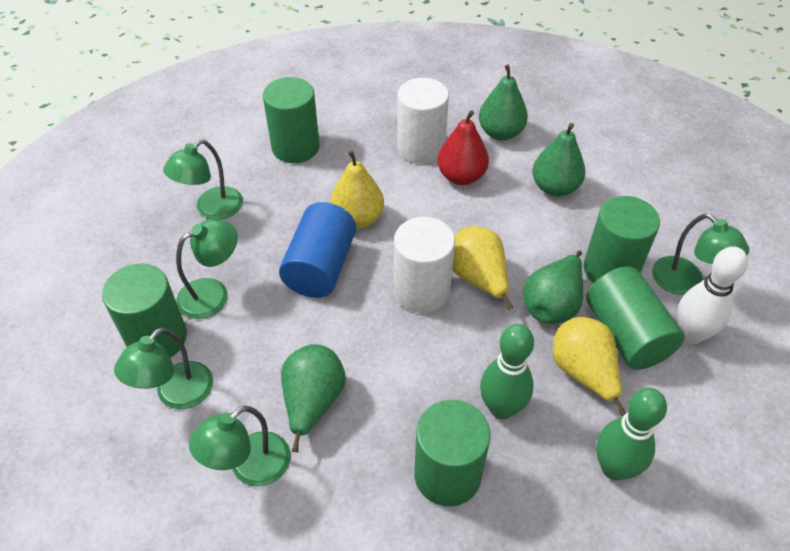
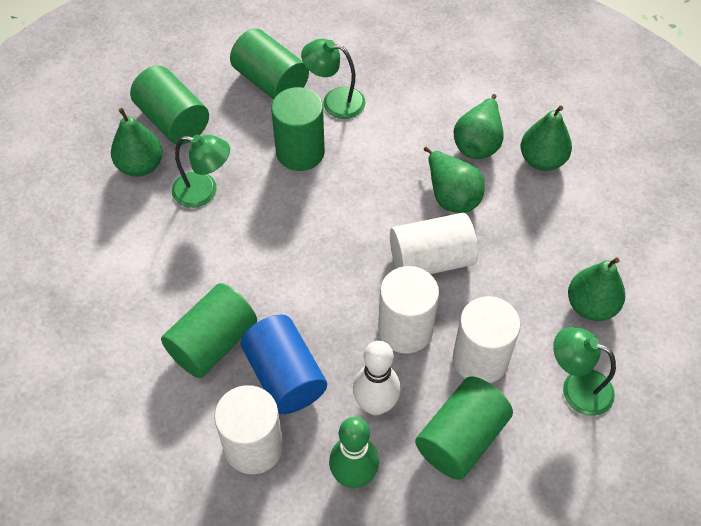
green bowling pin: 2 -> 1
green lamp: 5 -> 3
green pear: 4 -> 5
red pear: 1 -> 0
white cylinder: 2 -> 4
yellow pear: 3 -> 0

